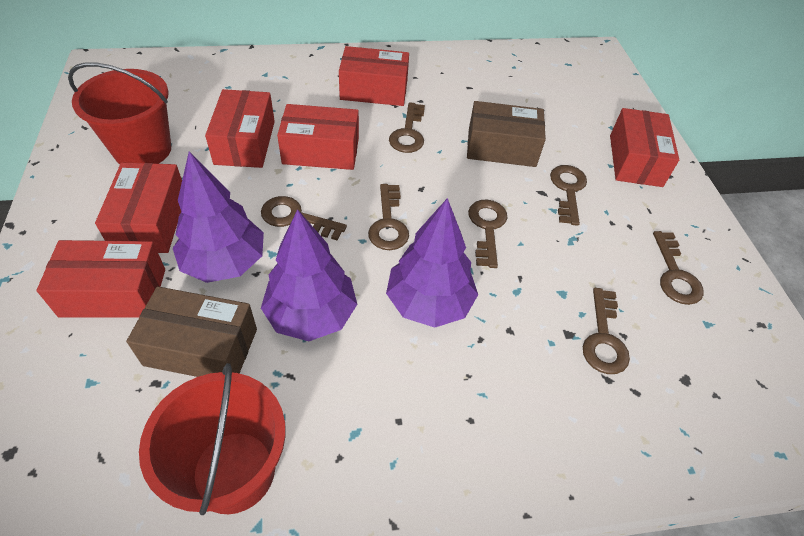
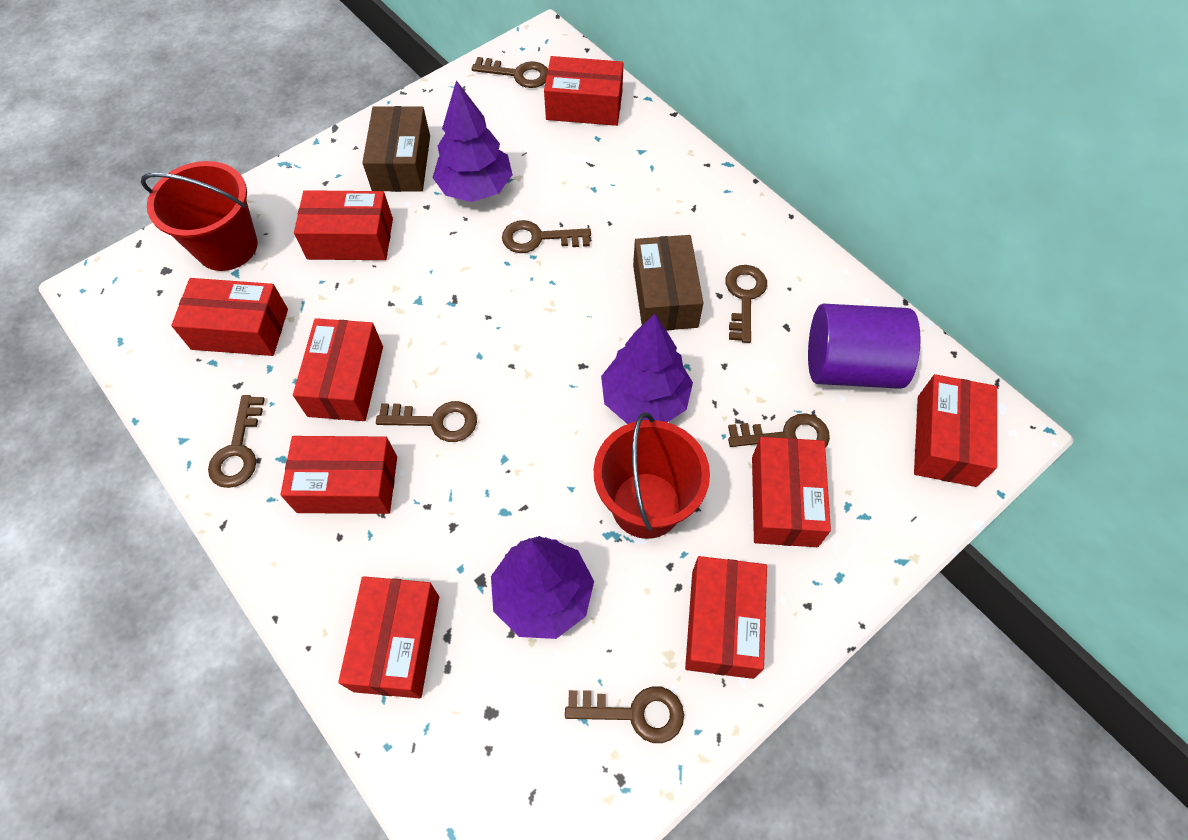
purple cylinder: 0 -> 1
red box: 6 -> 9

